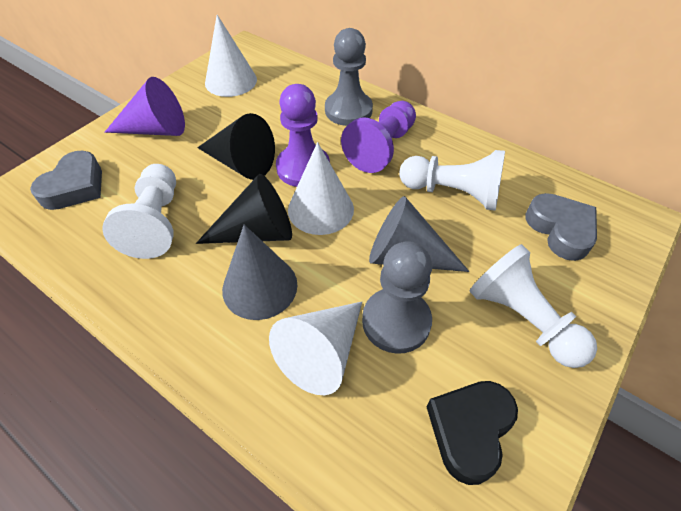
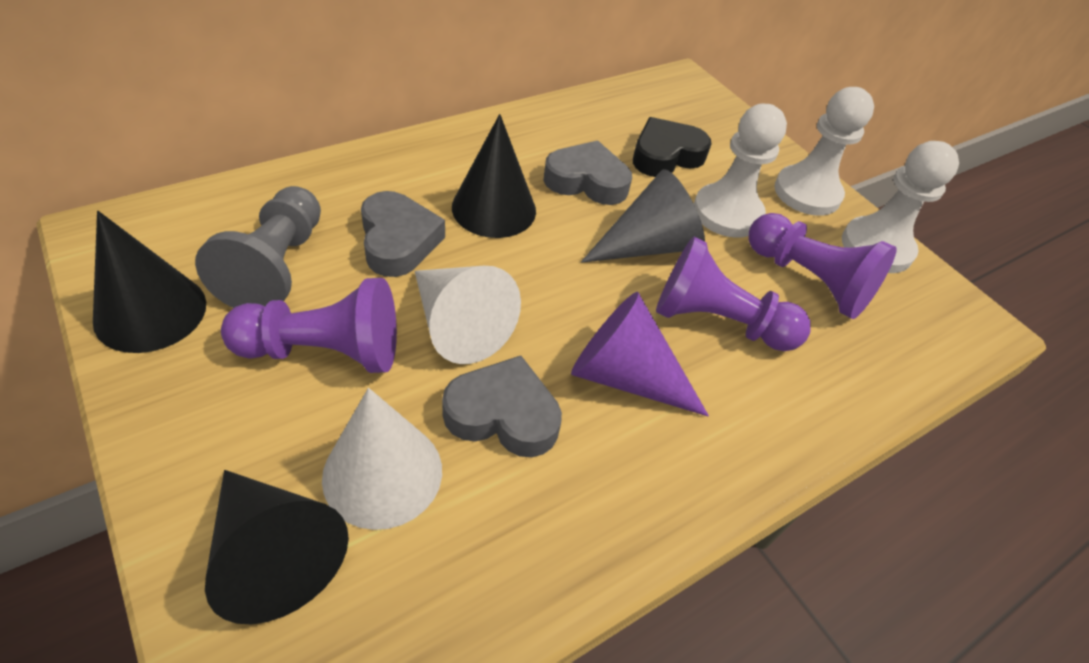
black cone: 2 -> 3
grey cone: 2 -> 1
grey heart: 2 -> 3
grey pawn: 2 -> 1
purple pawn: 2 -> 3
white cone: 3 -> 2

